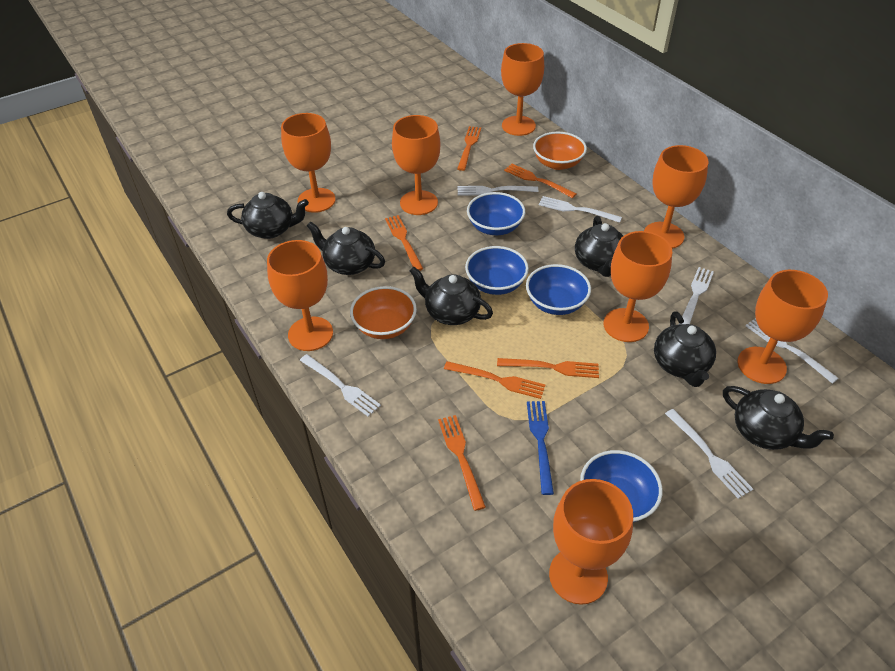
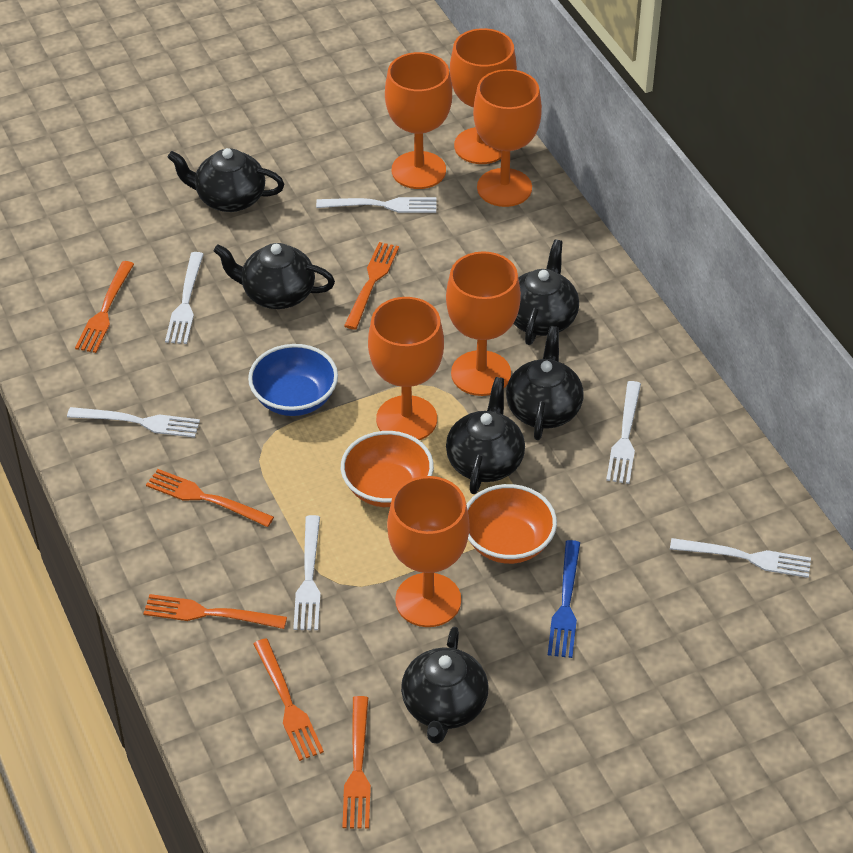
blue bowl: 4 -> 1
orange goblet: 8 -> 6

